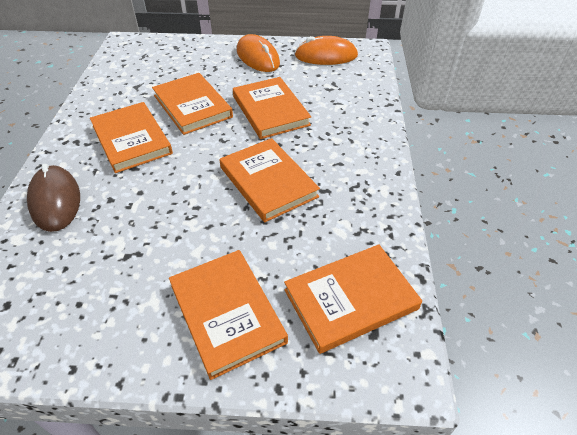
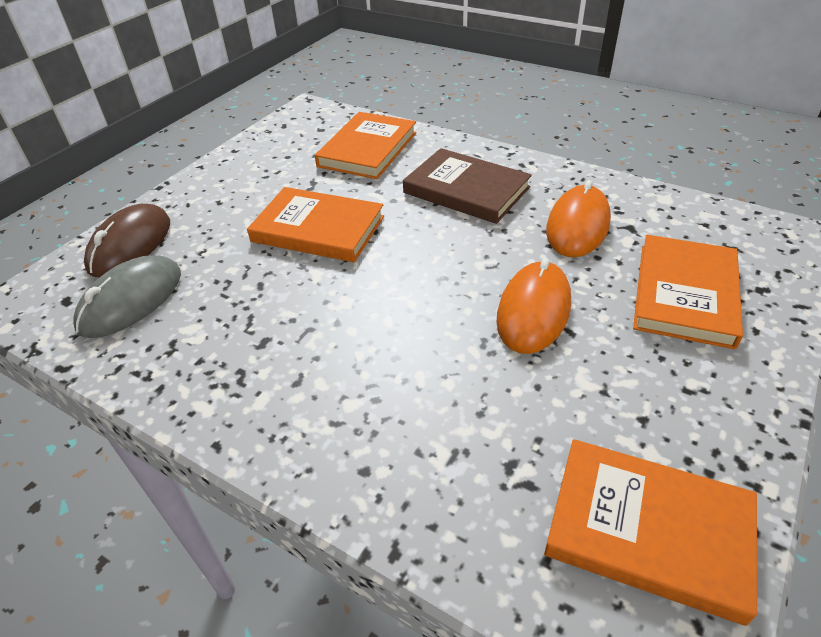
brown book: 0 -> 1
grey mouse: 0 -> 1
orange book: 6 -> 4

